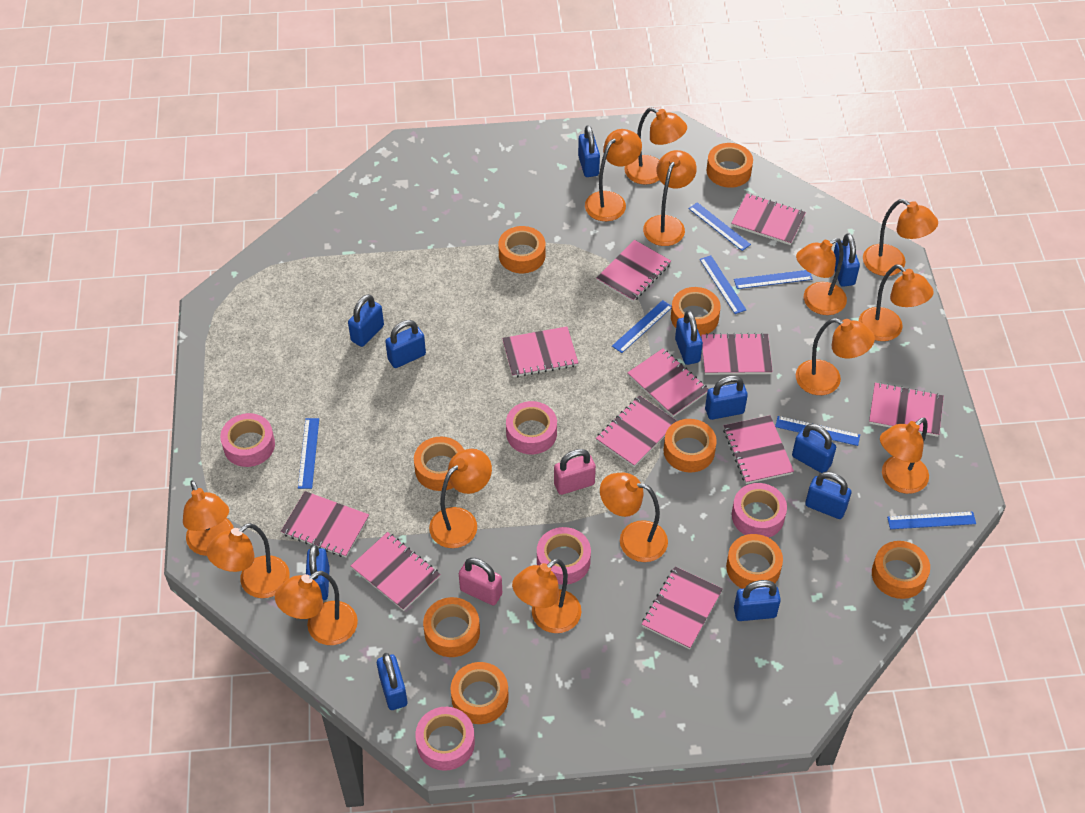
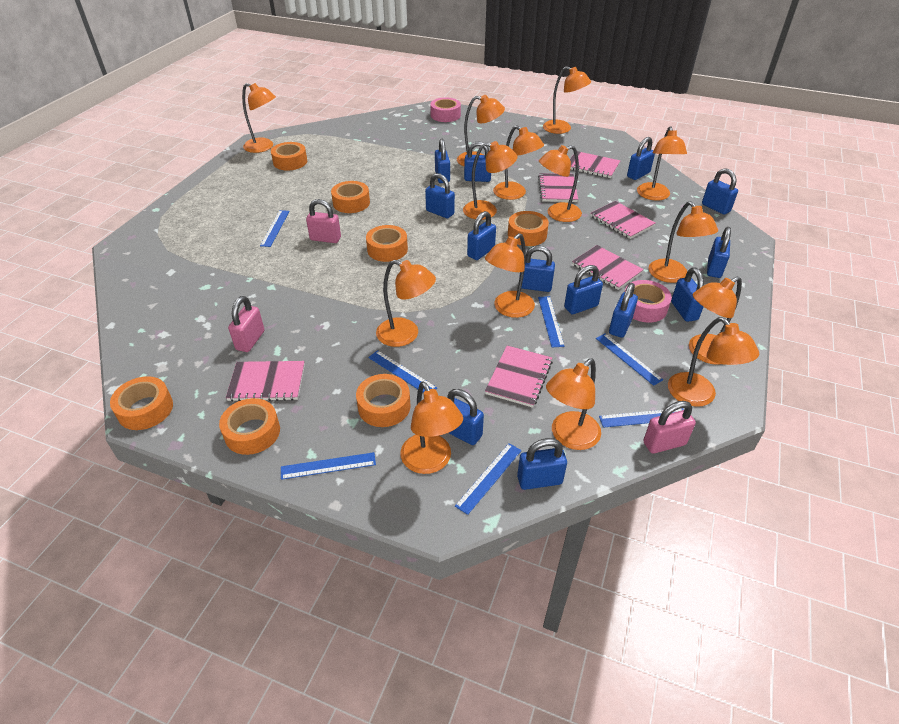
blue padlock: 11 -> 13
orange tape: 9 -> 7
pink notebook: 11 -> 6
pink padlock: 2 -> 3
pink tape: 5 -> 2

